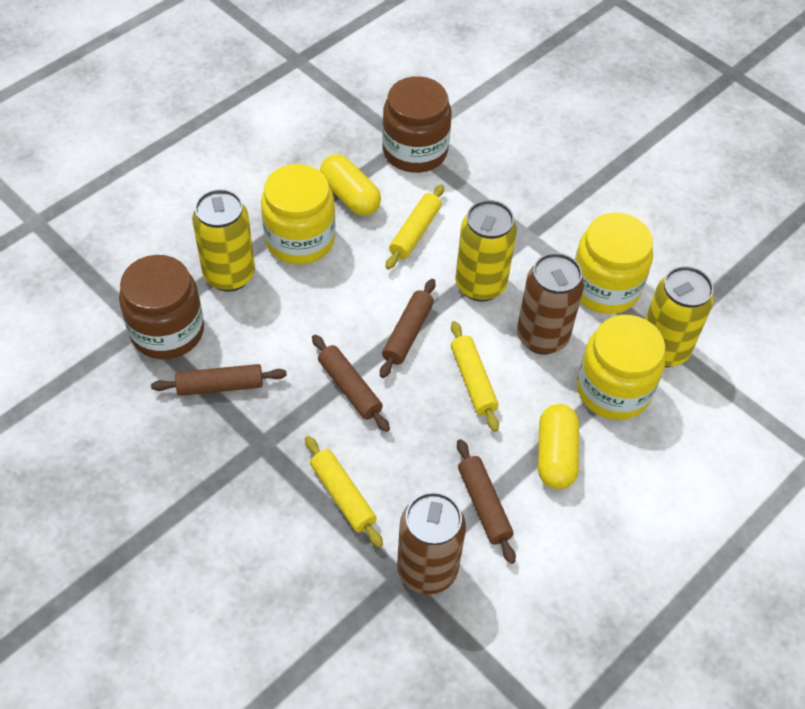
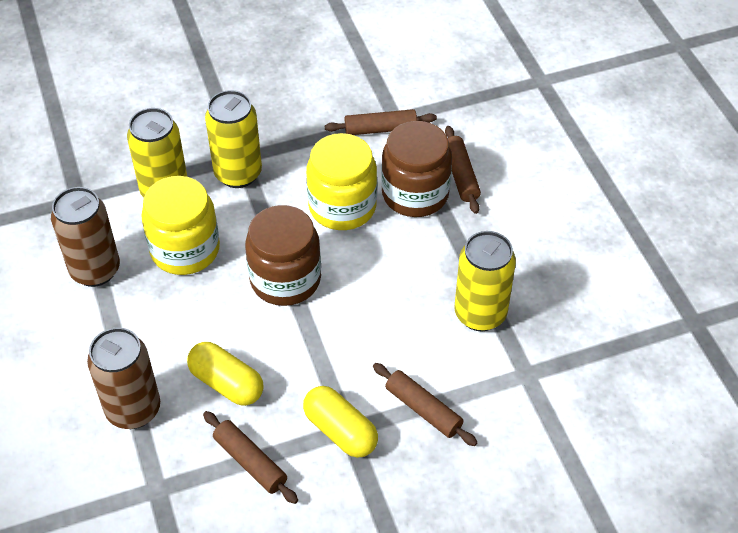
yellow jar: 3 -> 2
yellow rolling pin: 3 -> 0

